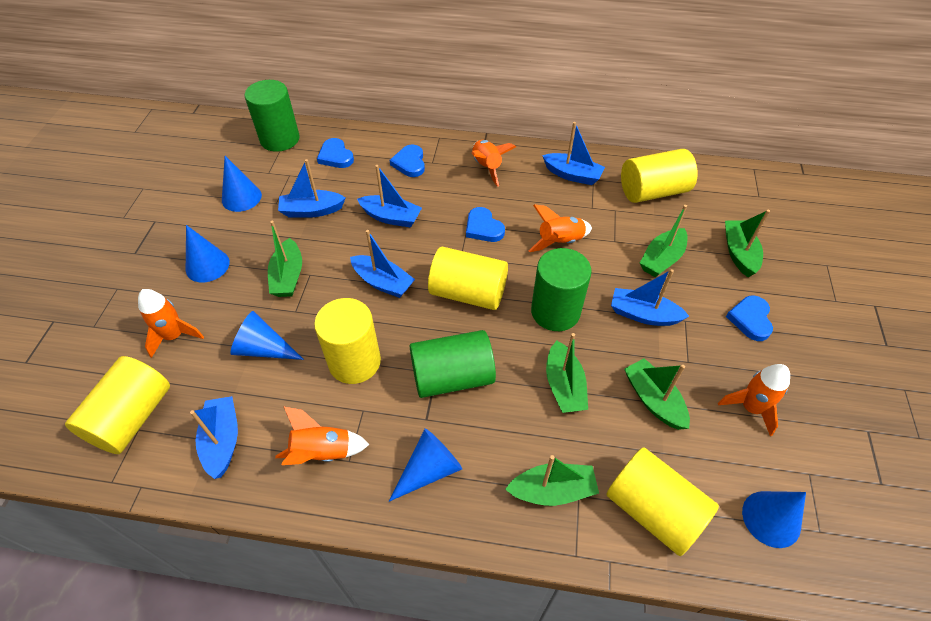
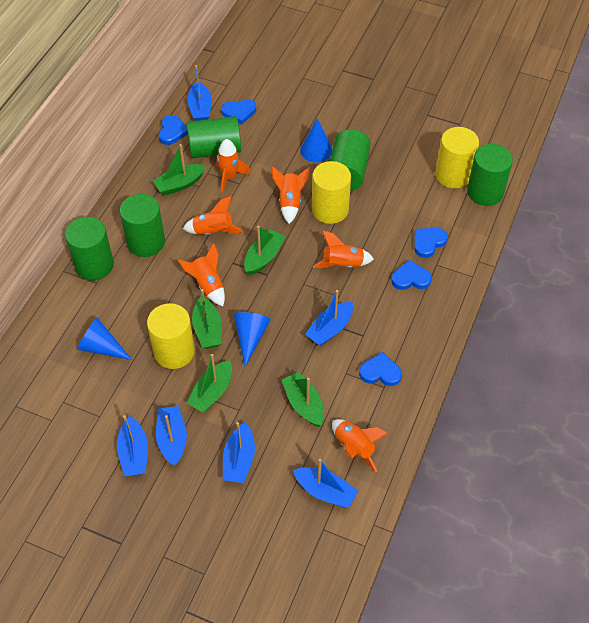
blue cone: 5 -> 3
blue heart: 4 -> 5
green boat: 6 -> 5
green cylinder: 3 -> 5
orange rocket: 5 -> 6
yellow cylinder: 5 -> 3

